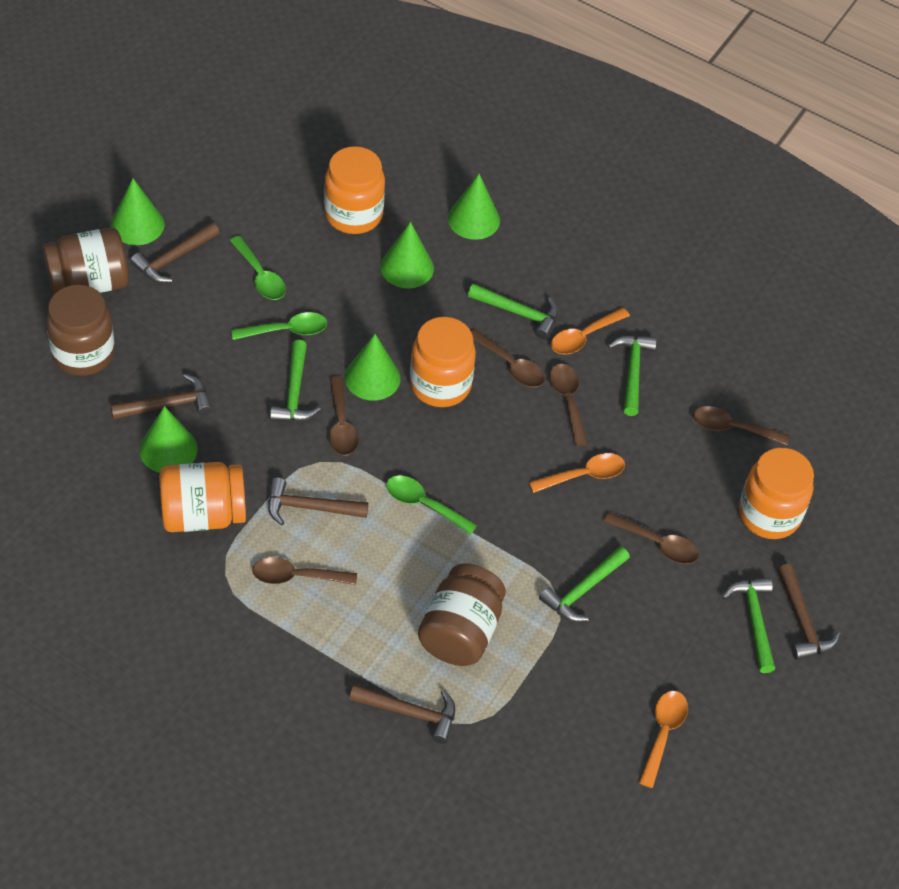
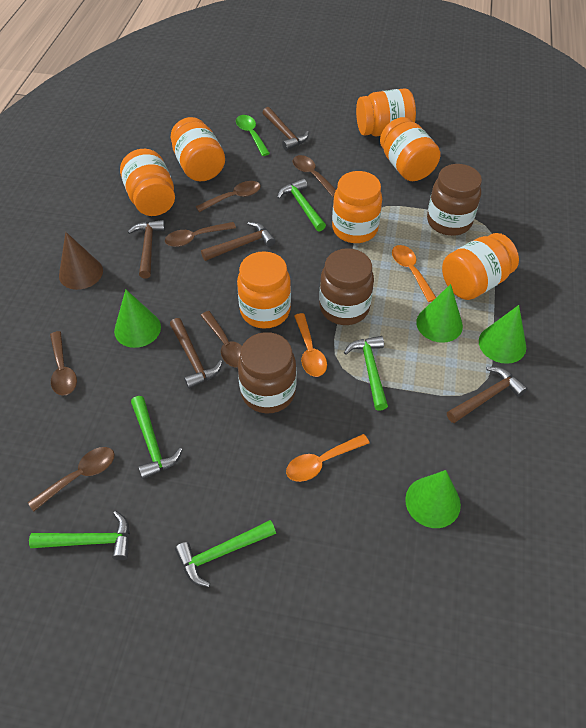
brown cone: 0 -> 1
green cone: 5 -> 4
green spoon: 3 -> 1
orange jar: 4 -> 7

